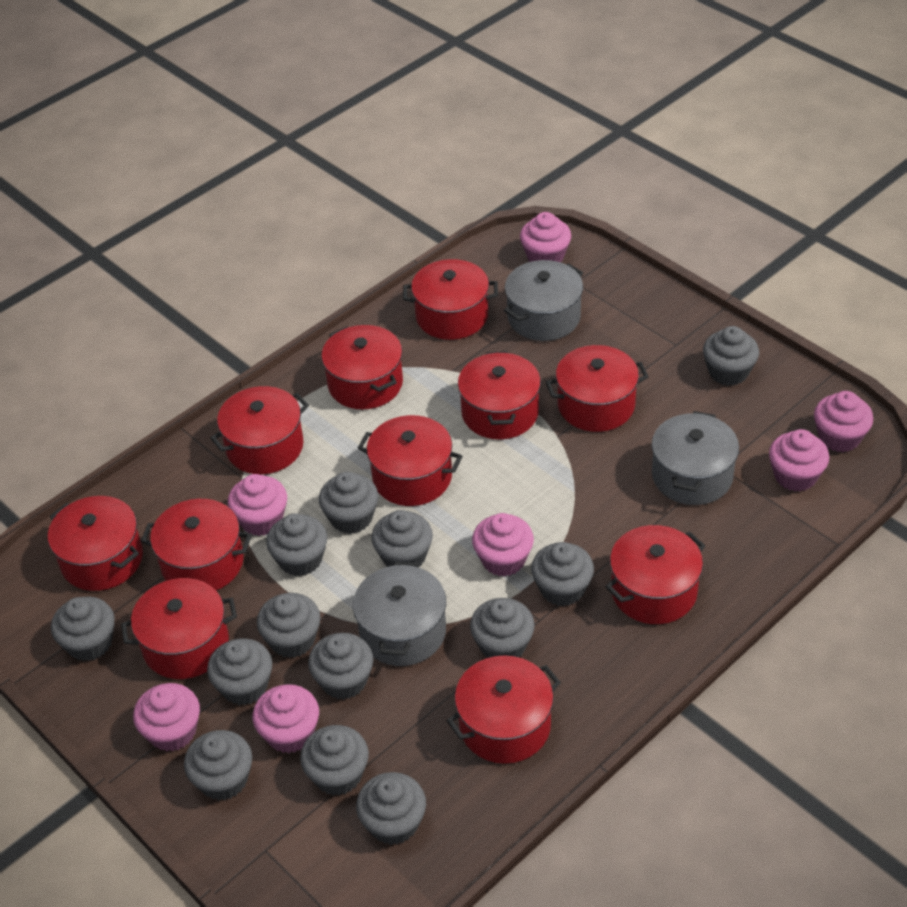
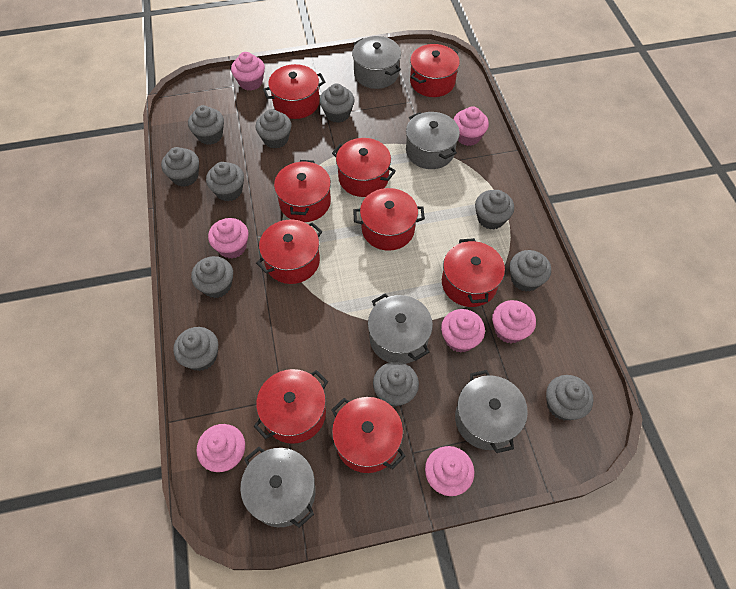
grey cupcake: 13 -> 11
grey pot: 3 -> 5
red pot: 11 -> 9

